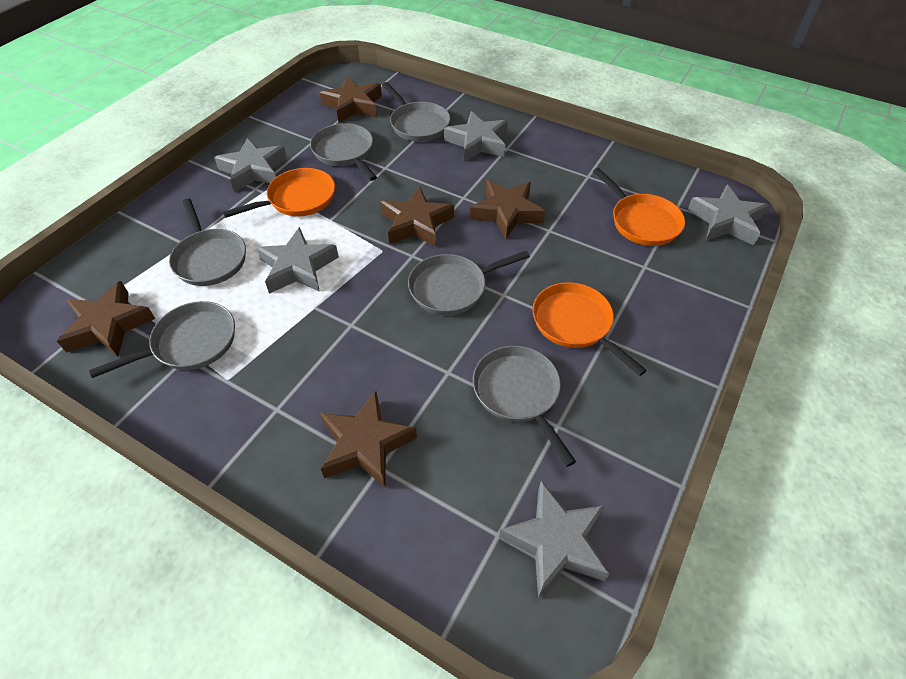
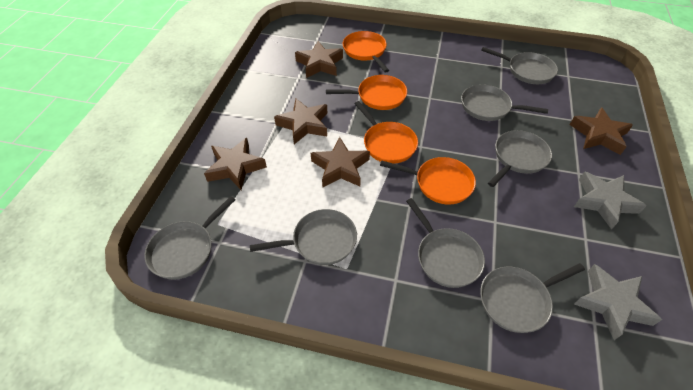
grey pan: 6 -> 7
grey star: 5 -> 2
orange pan: 3 -> 4

